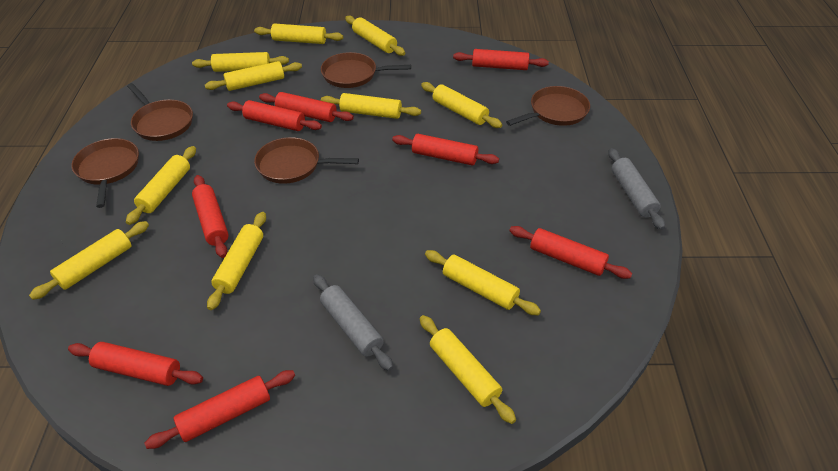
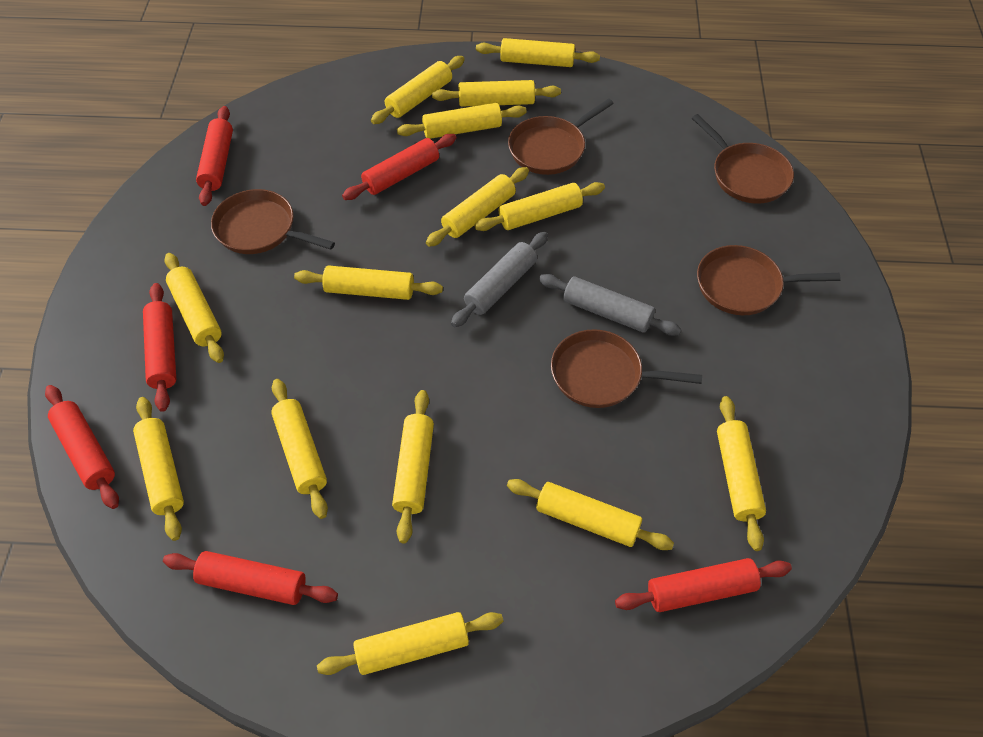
red rolling pin: 8 -> 6
yellow rolling pin: 11 -> 14

